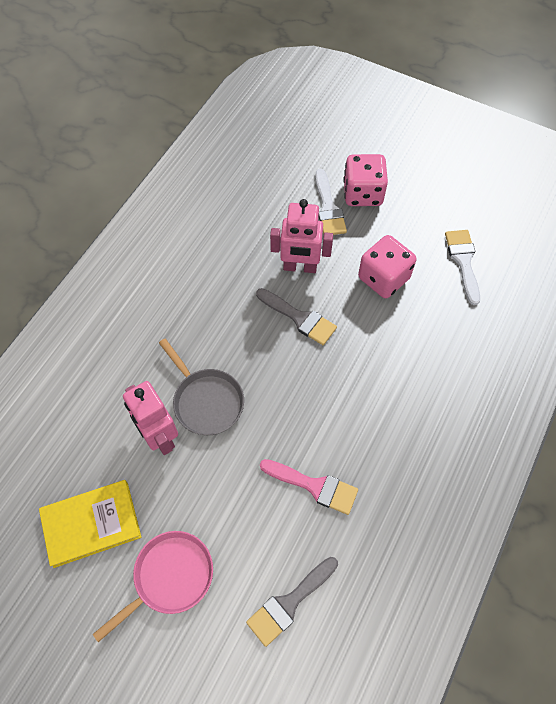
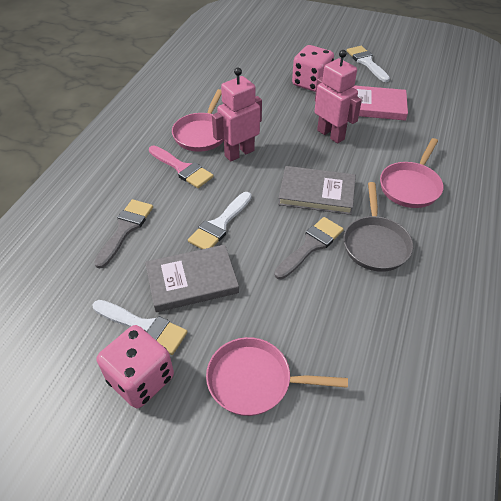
grey book: 0 -> 2
pink book: 0 -> 1
pink pan: 1 -> 3
white brush: 2 -> 3
yellow book: 1 -> 0

